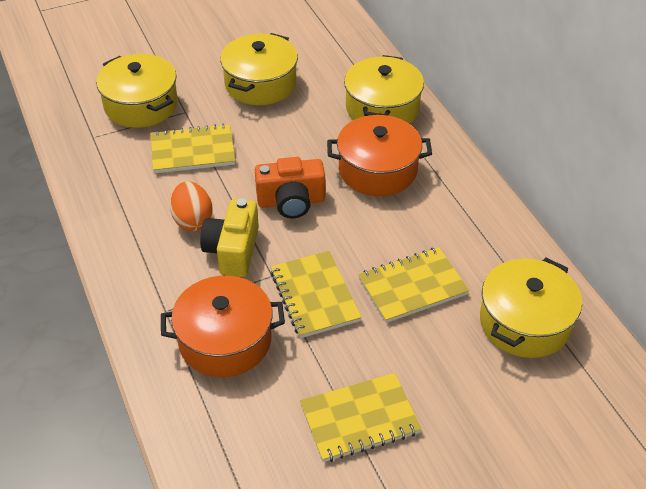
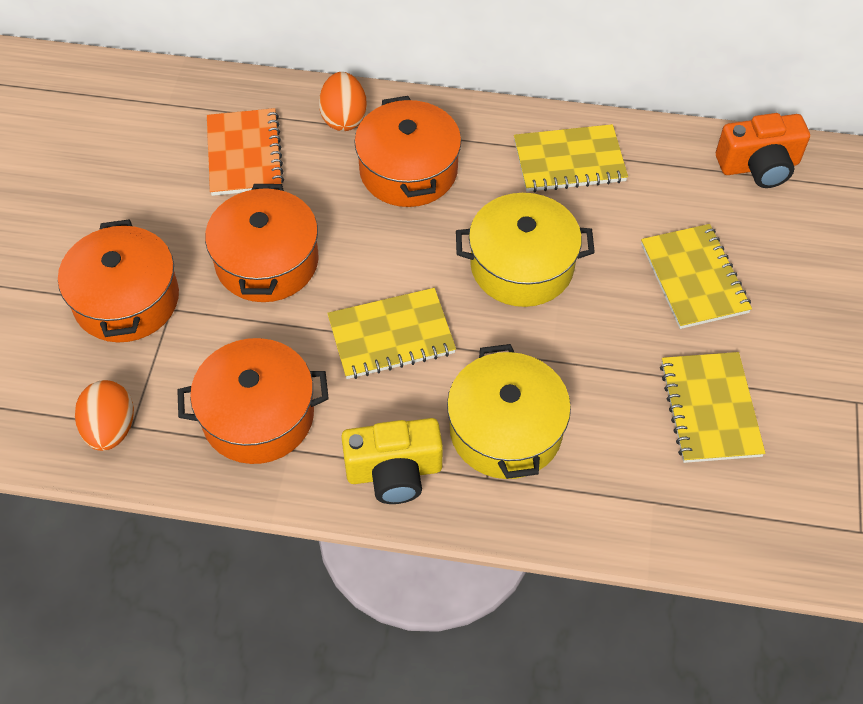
orange egg: 1 -> 2
orange notebook: 0 -> 1
orange pot: 2 -> 4
yellow pot: 4 -> 2

